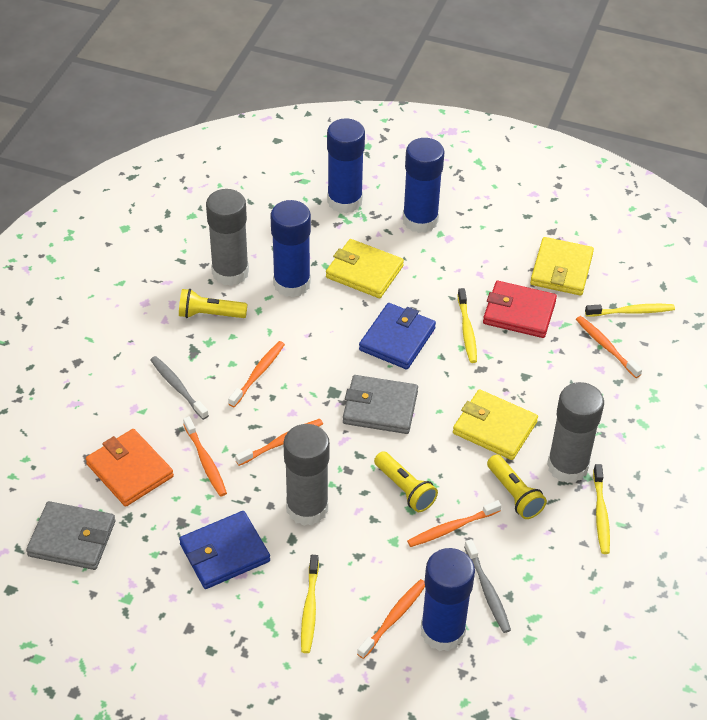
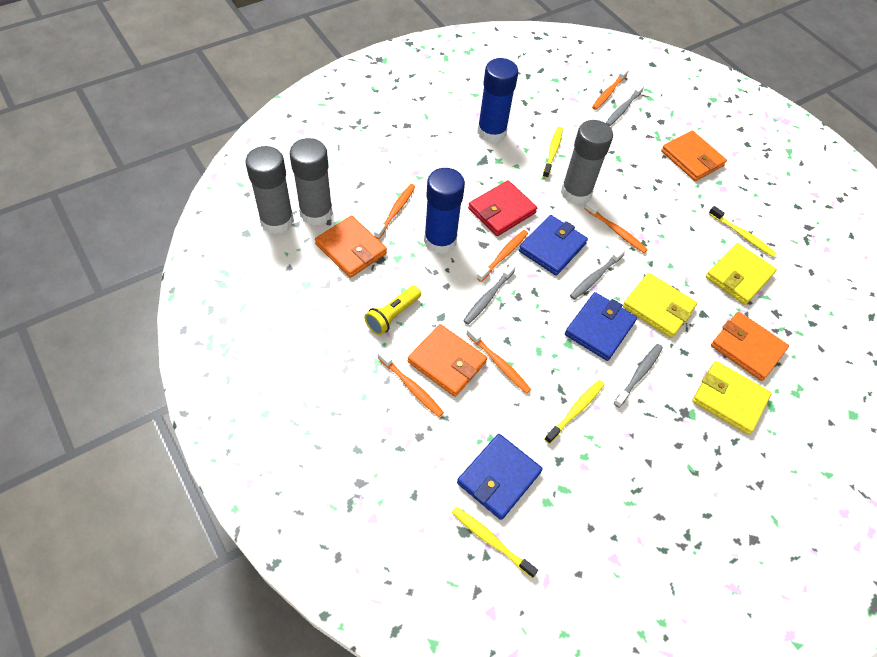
blue glue stick: 4 -> 2
blue wallet: 2 -> 3
grey toothbrush: 2 -> 4
grey wallet: 2 -> 0
orange wallet: 1 -> 4
yellow flashlight: 3 -> 1

